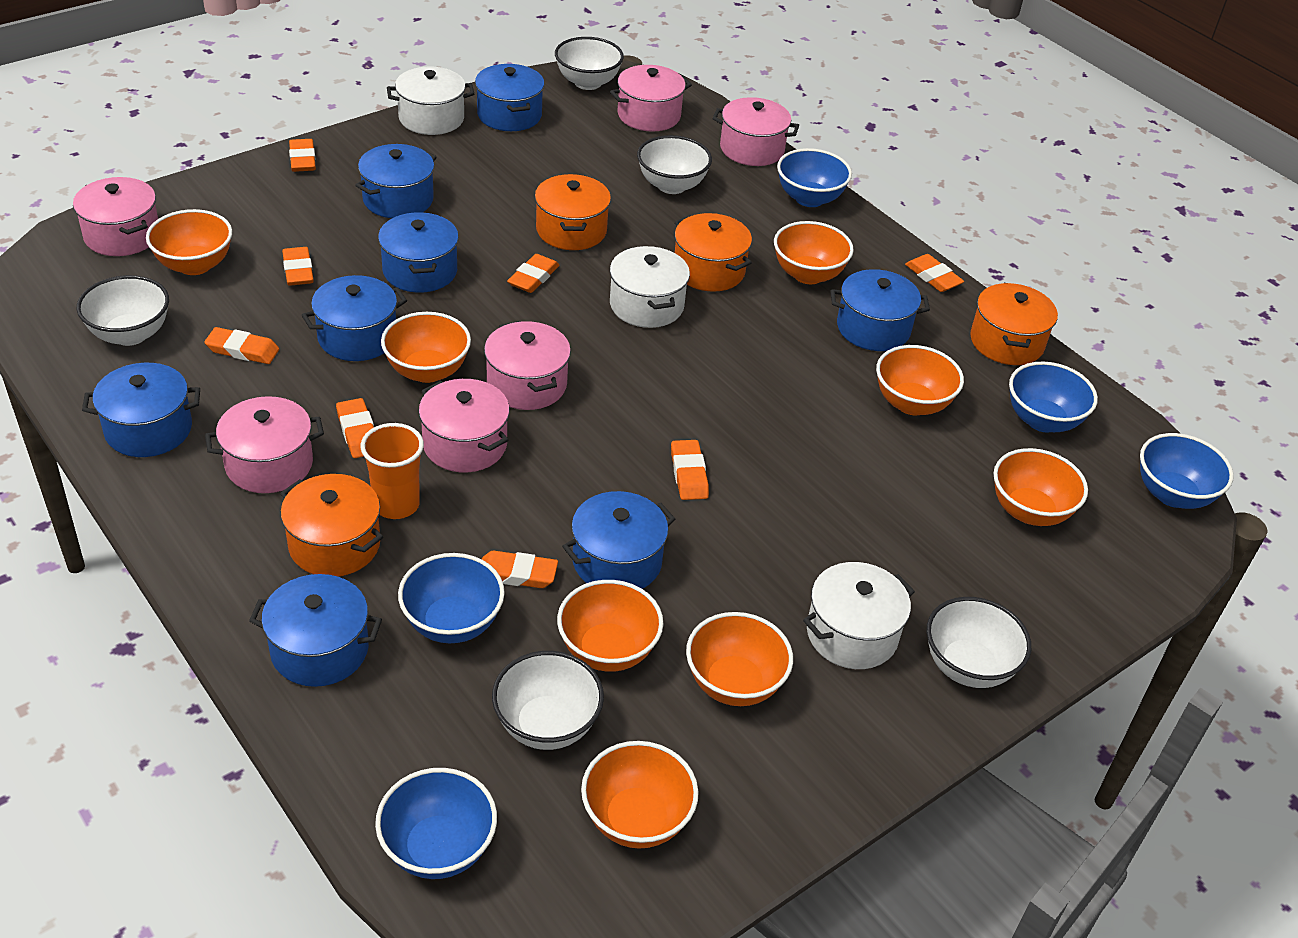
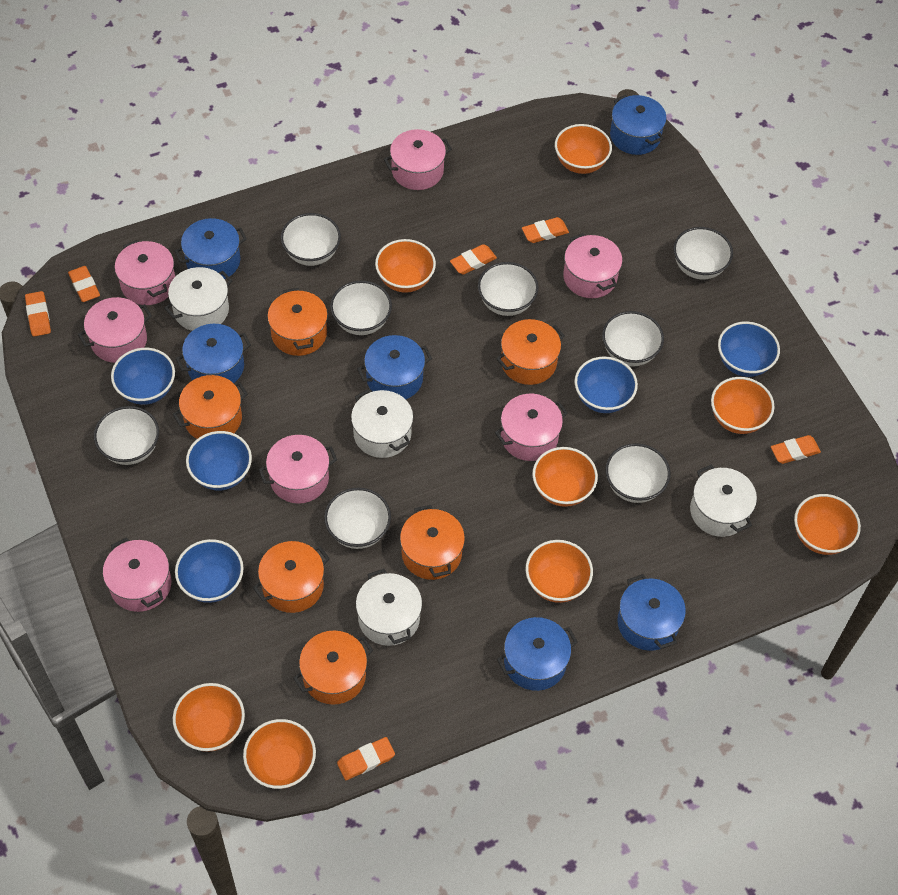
blue pot: 8 -> 6
orange cup: 1 -> 0
orange eraser: 8 -> 6
orange pot: 4 -> 6
pink pot: 6 -> 7
white bowl: 5 -> 8
white pot: 3 -> 4

